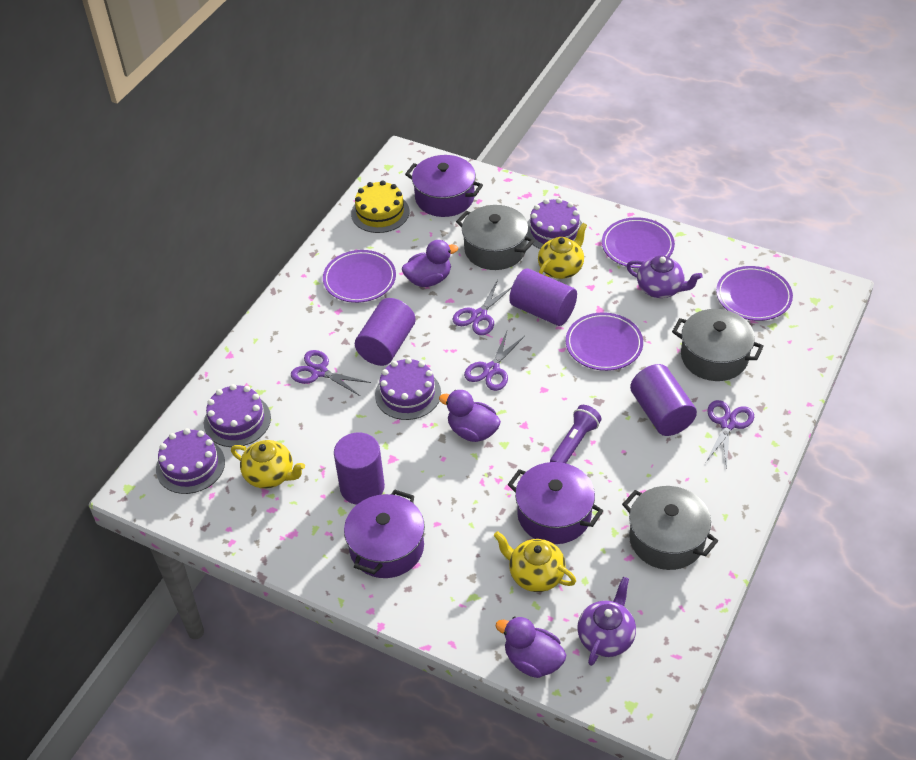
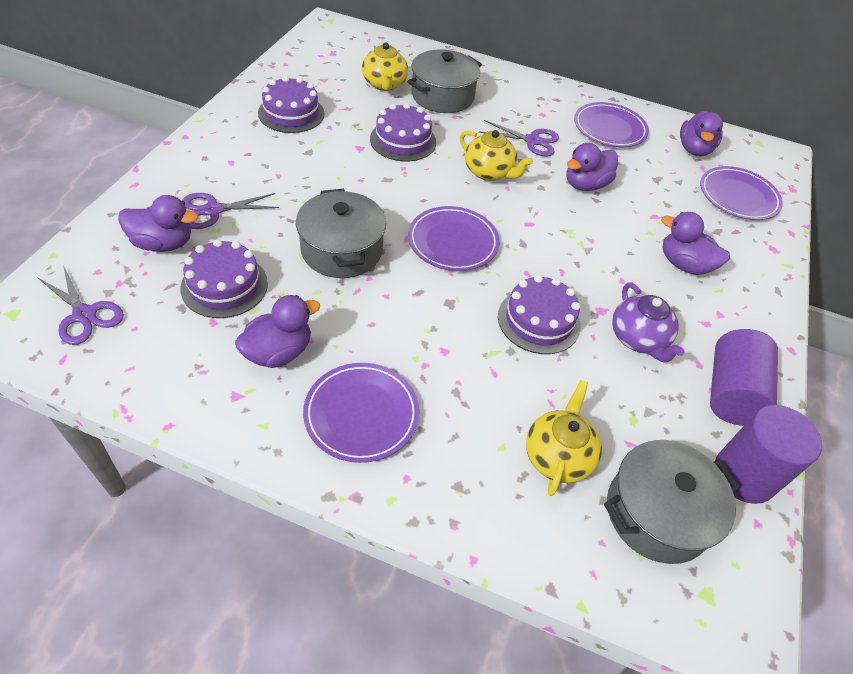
purple cylinder: 4 -> 2
purple duck: 3 -> 5
purple flashlight: 1 -> 0
purple pot: 3 -> 0
purple scissors: 4 -> 3
purple teapot: 2 -> 1
yellow cake: 1 -> 0

